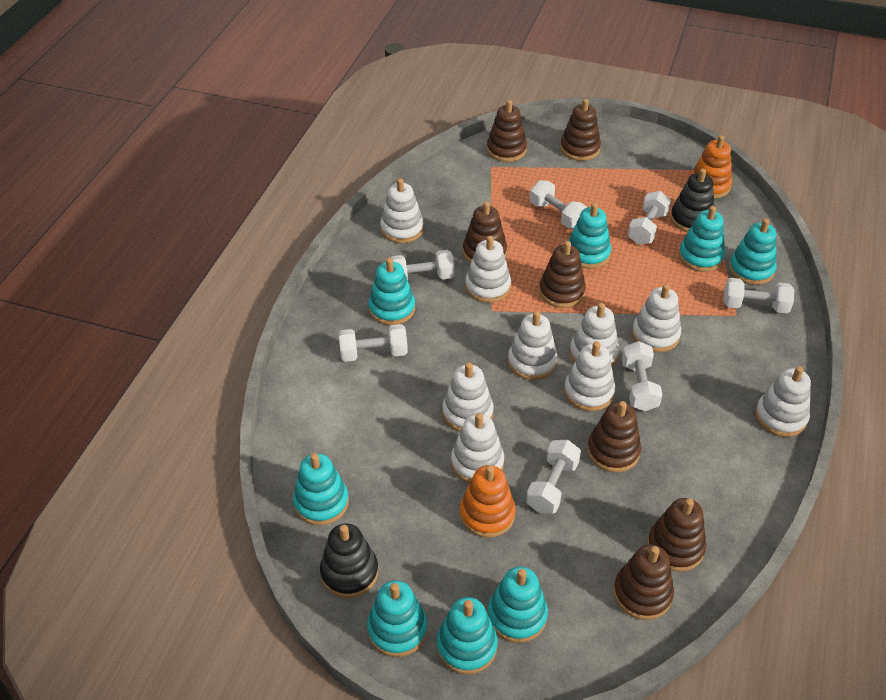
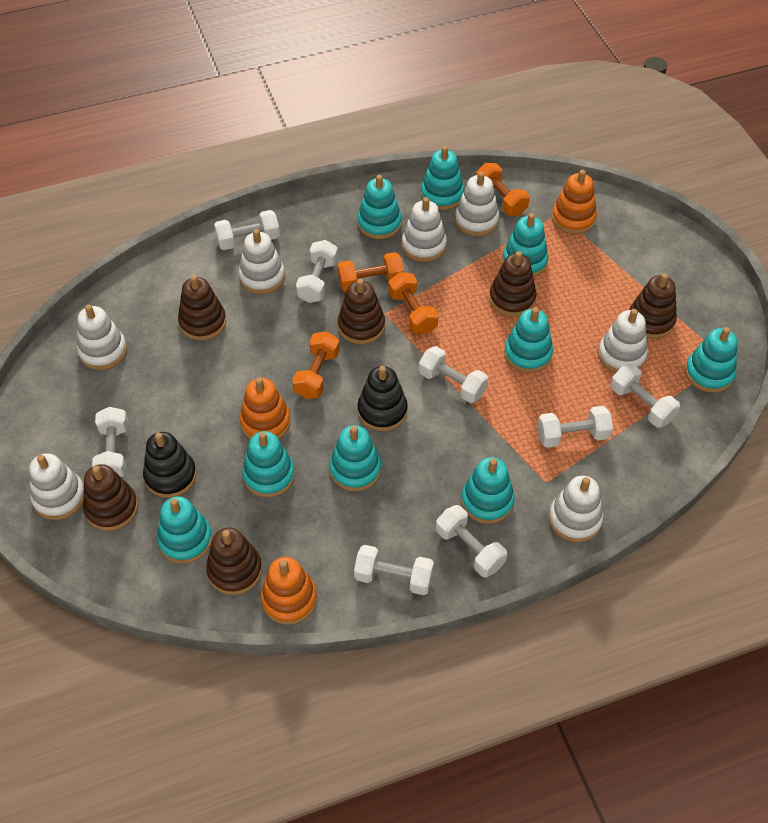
brown stacking toy: 7 -> 6
orange dumbbell: 0 -> 4
orange stacking toy: 2 -> 3
turquoise stacking toy: 8 -> 9
white dumbbell: 7 -> 8
white stacking toy: 9 -> 7

